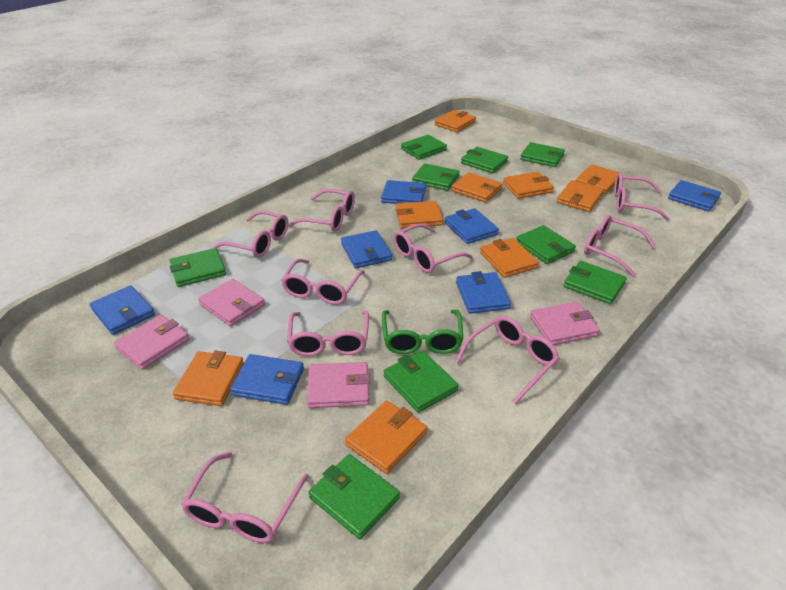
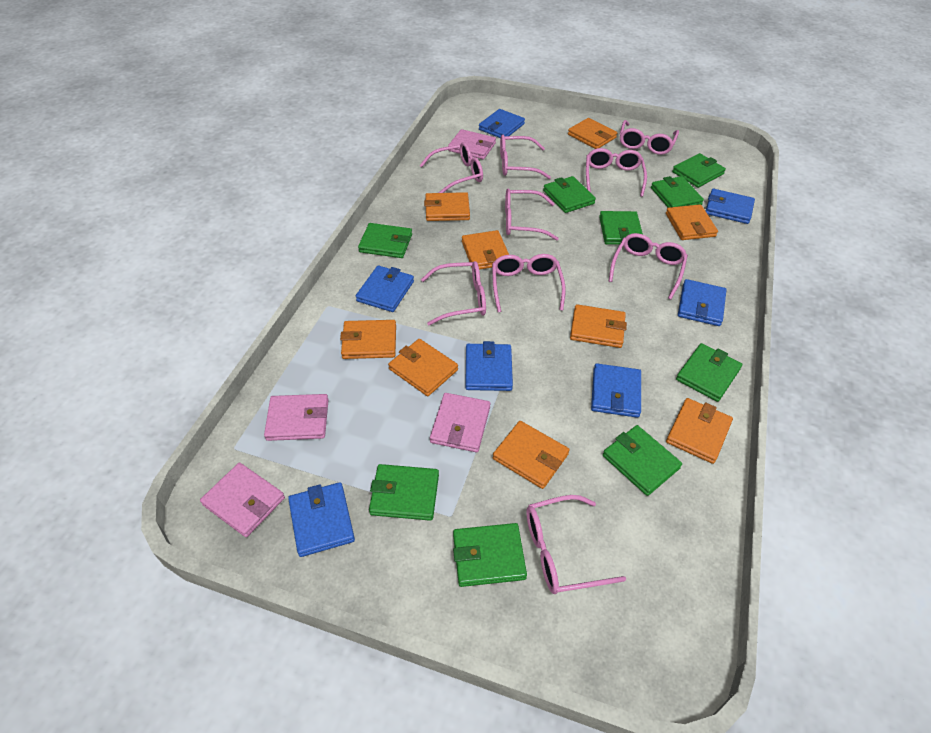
green glasses: 1 -> 0

